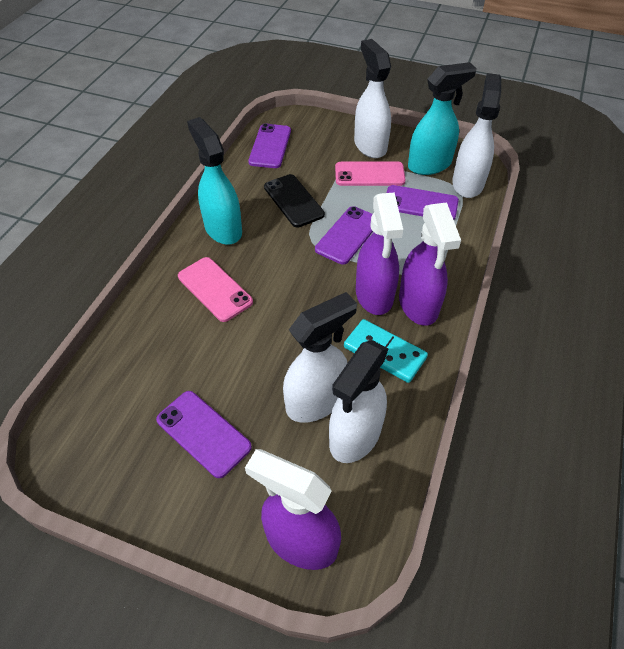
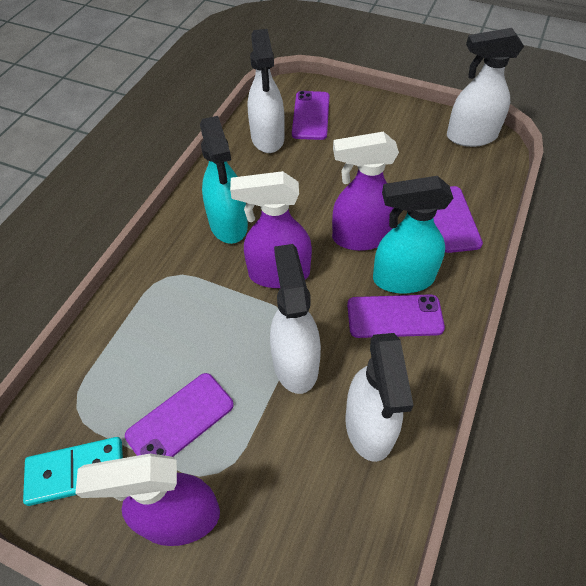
black phone: 1 -> 0
pink phone: 2 -> 0

